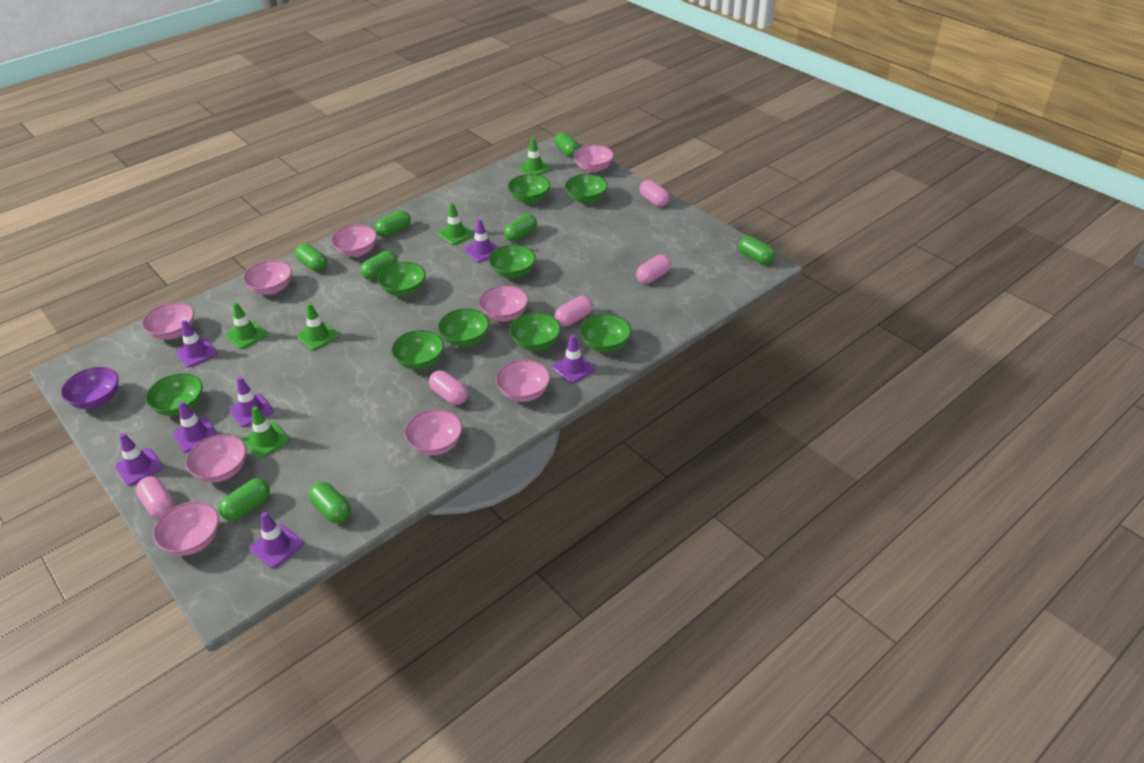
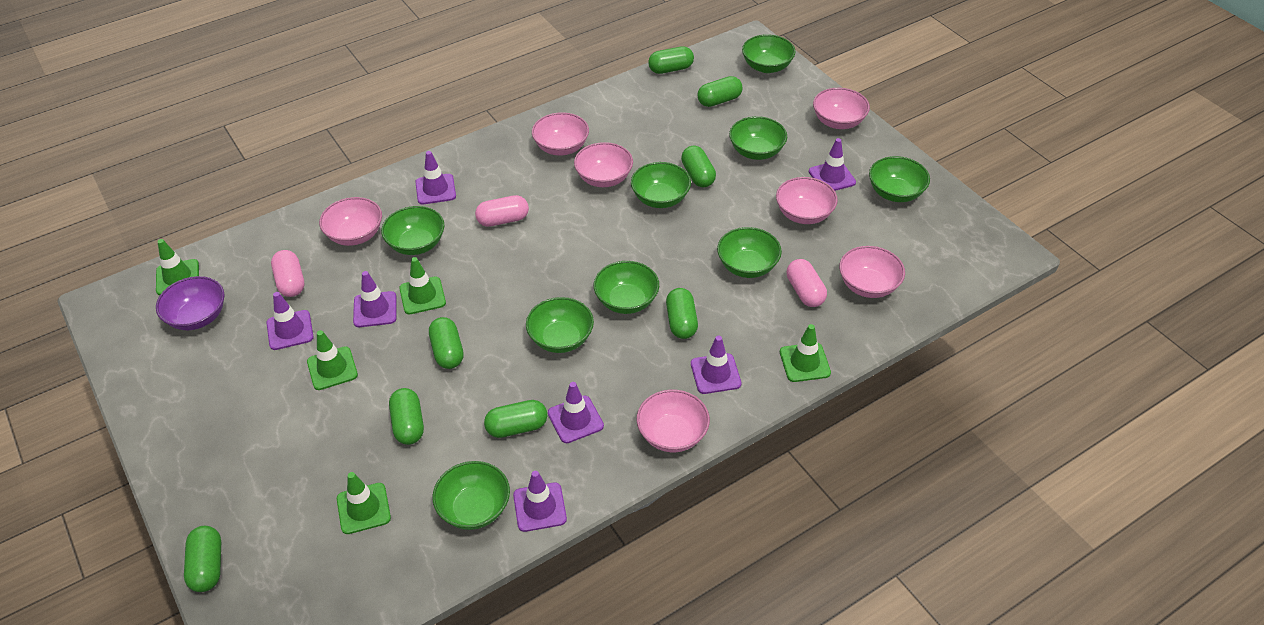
pink bowl: 9 -> 7
pink capsule: 5 -> 3

